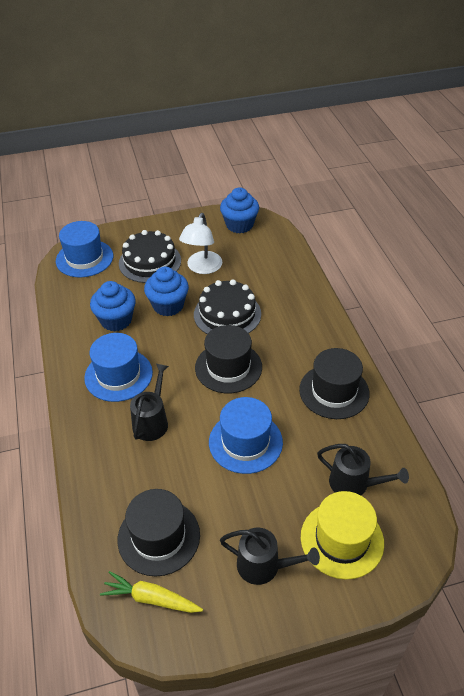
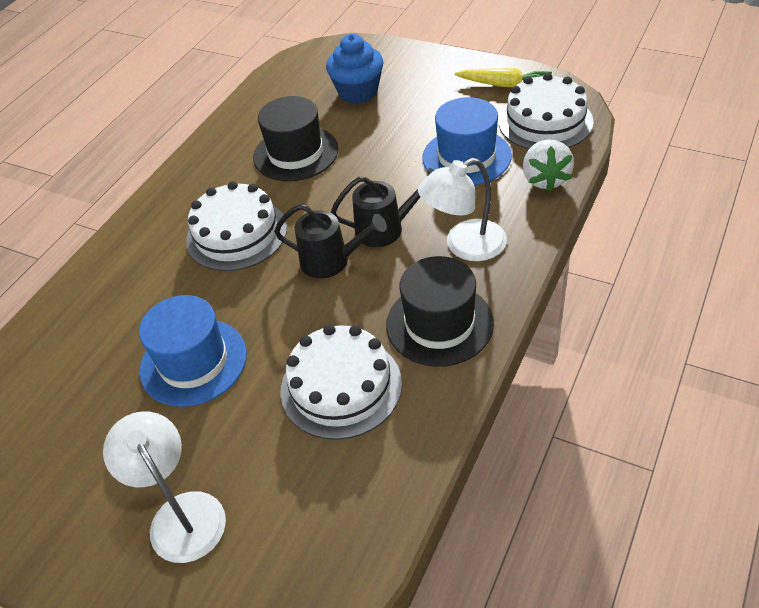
black cake: 2 -> 0
black hat: 3 -> 2
black watering can: 3 -> 2
blue cupcake: 3 -> 1
blue hat: 3 -> 2
white cake: 0 -> 3
white lamp: 1 -> 2
white strawberry: 0 -> 1
yellow hat: 1 -> 0

